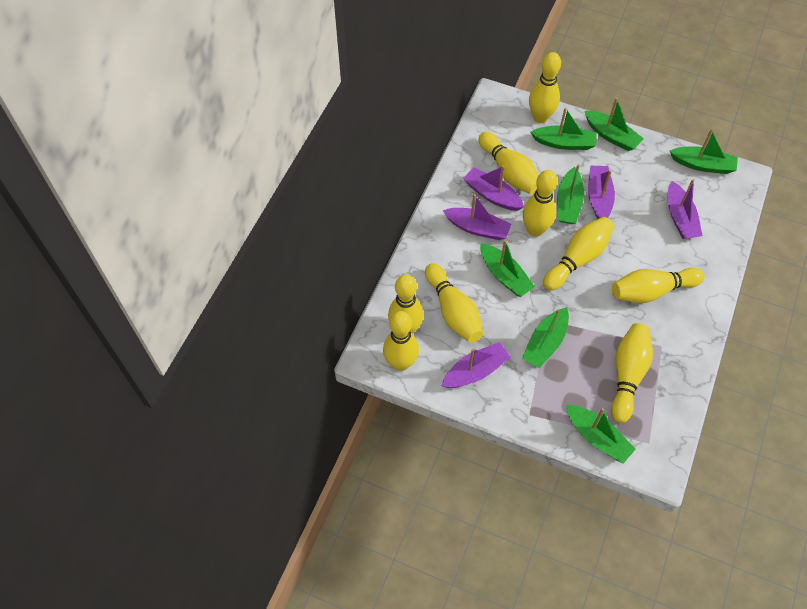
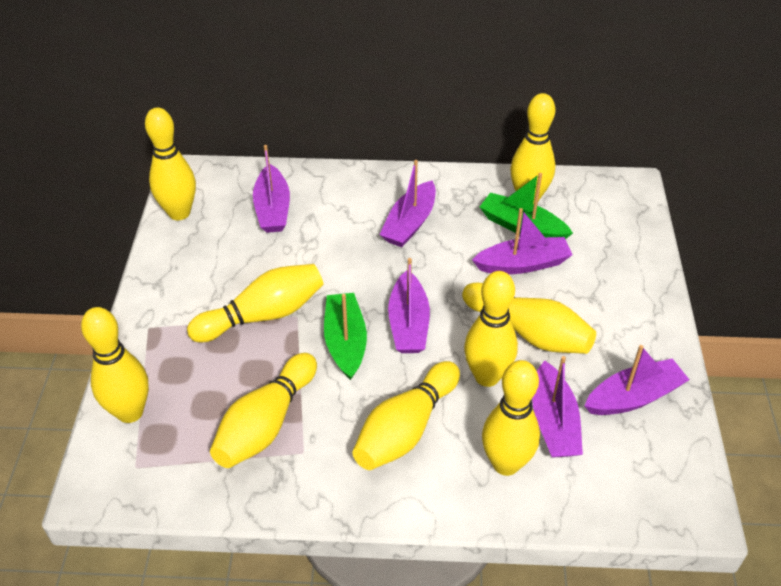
green boat: 7 -> 2
purple boat: 5 -> 6

